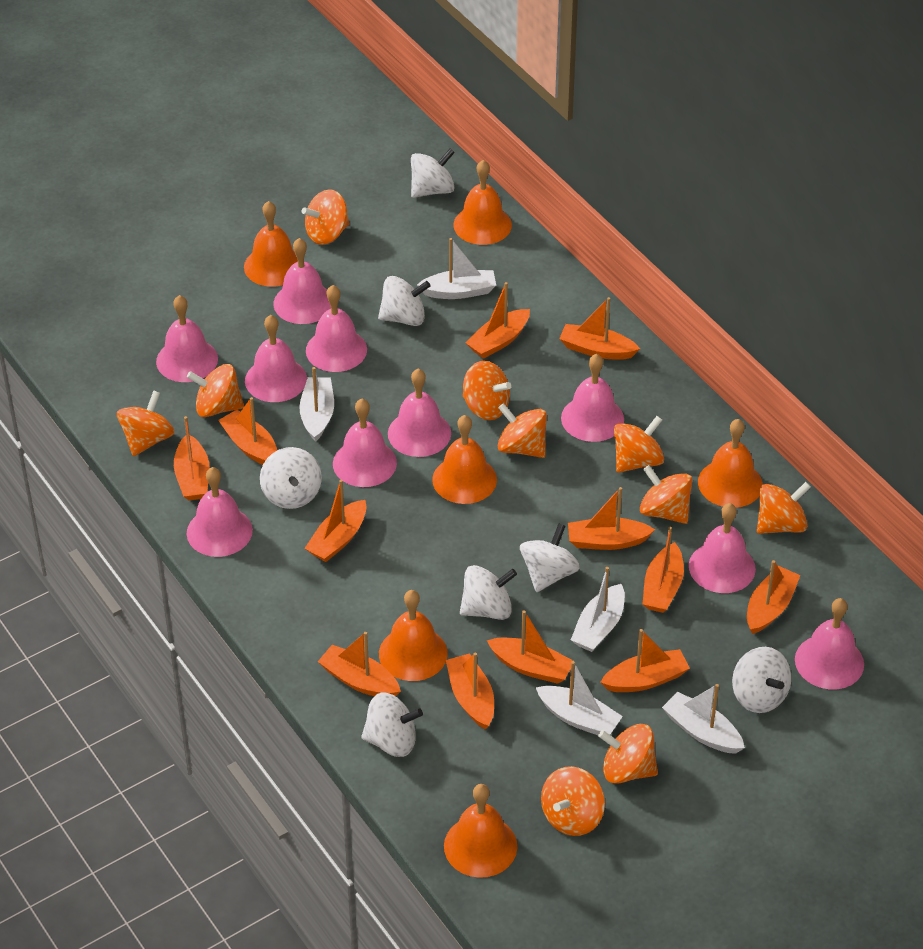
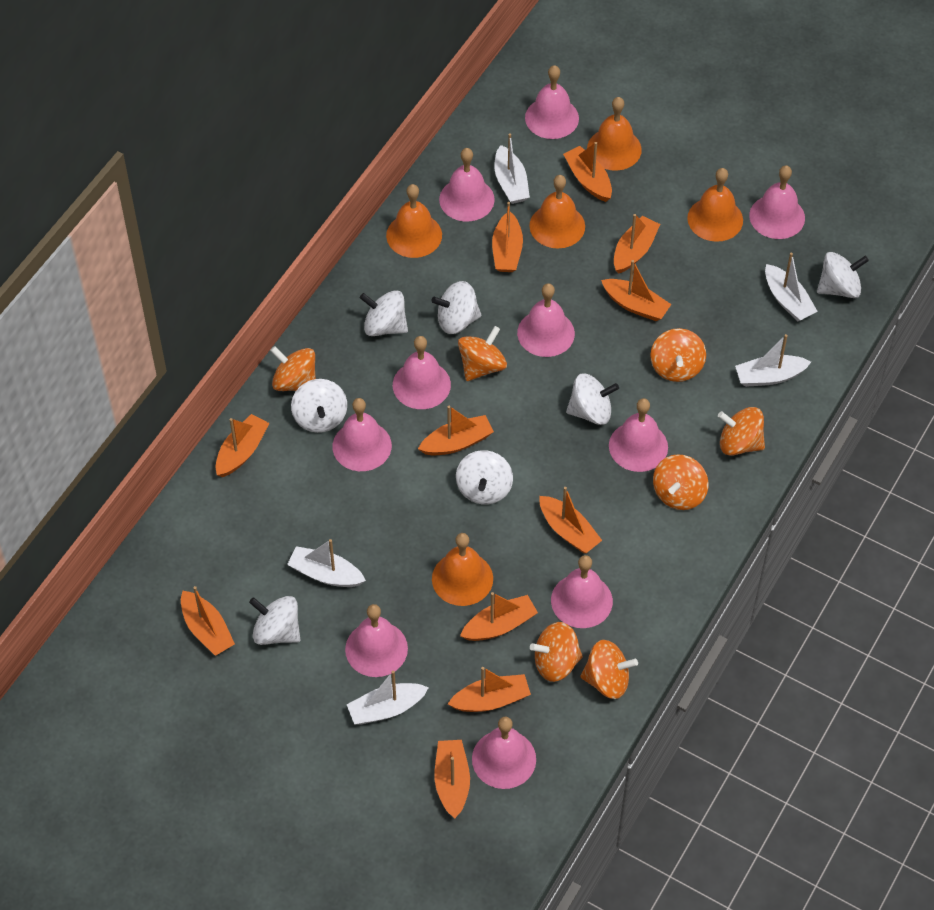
orange bell: 6 -> 5
orange boat: 12 -> 11
orange spinning top: 10 -> 7

